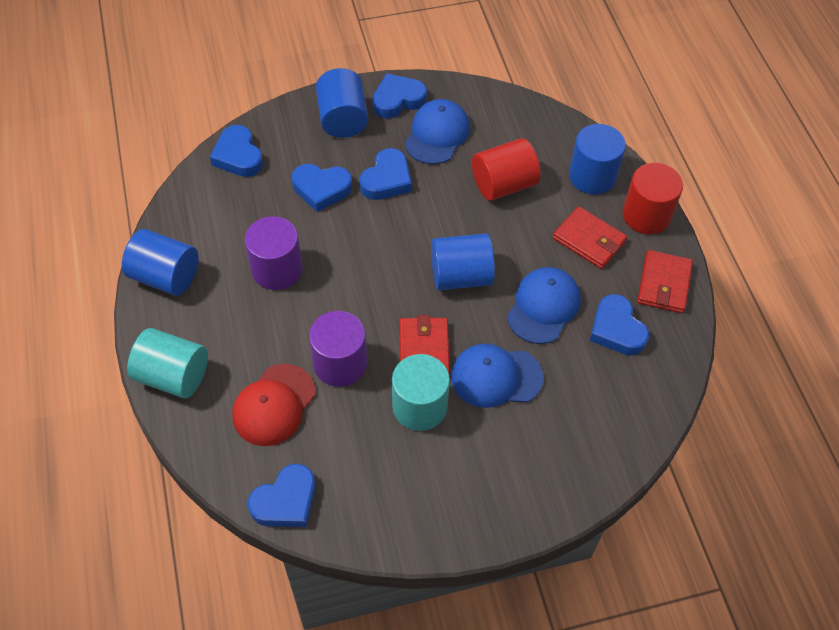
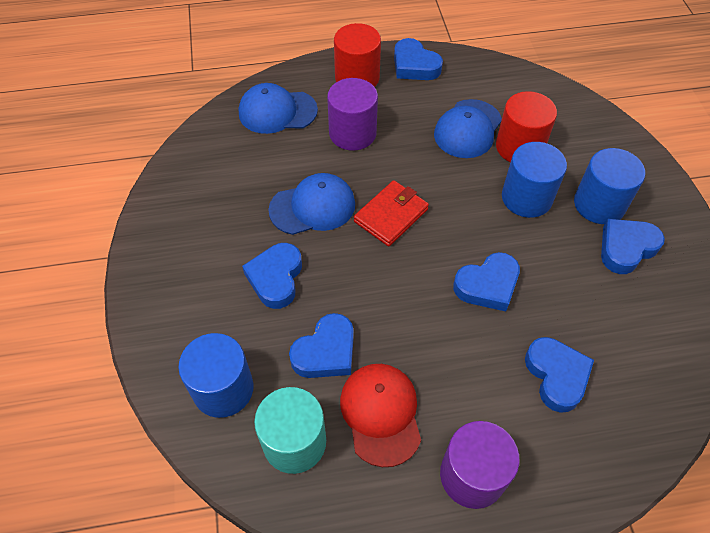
blue cylinder: 4 -> 3
red wallet: 3 -> 1
turquoise cylinder: 2 -> 1

